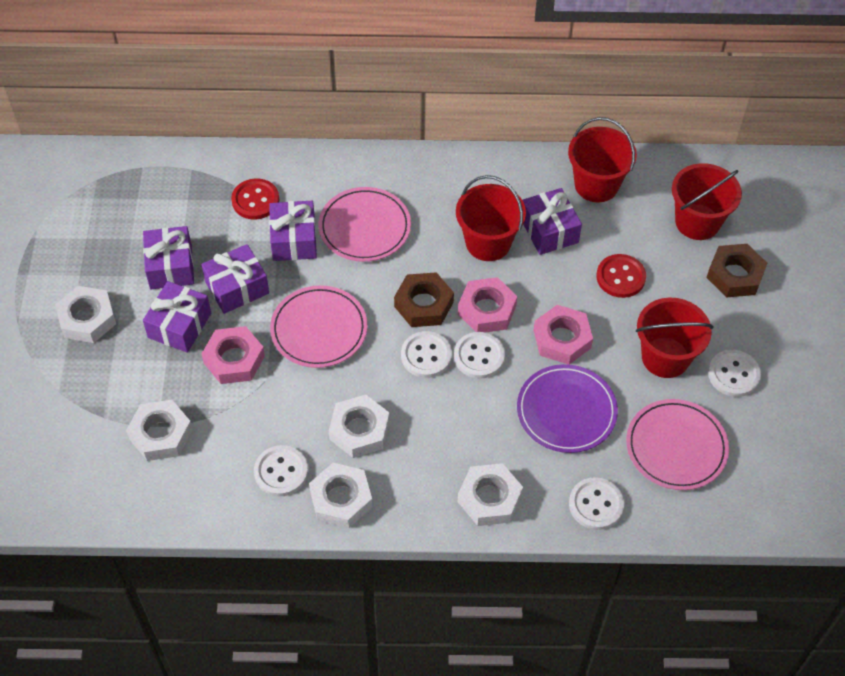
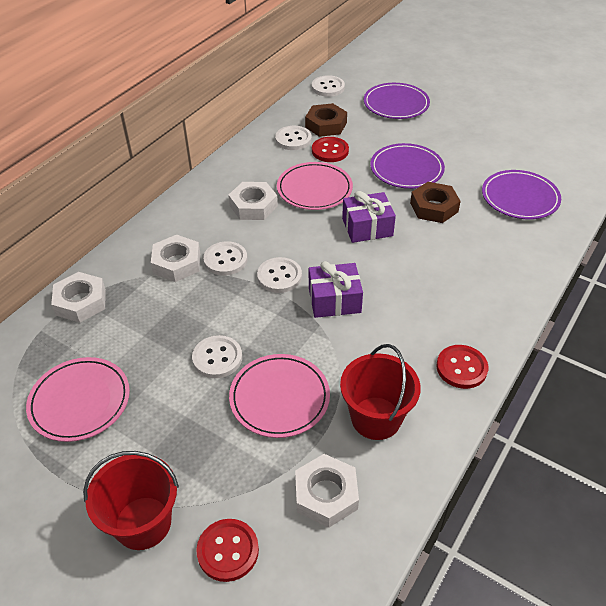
pink nut: 3 -> 0
purple gift: 5 -> 2
purple plate: 1 -> 3
red bucket: 4 -> 2
red button: 2 -> 3
white nut: 5 -> 4

